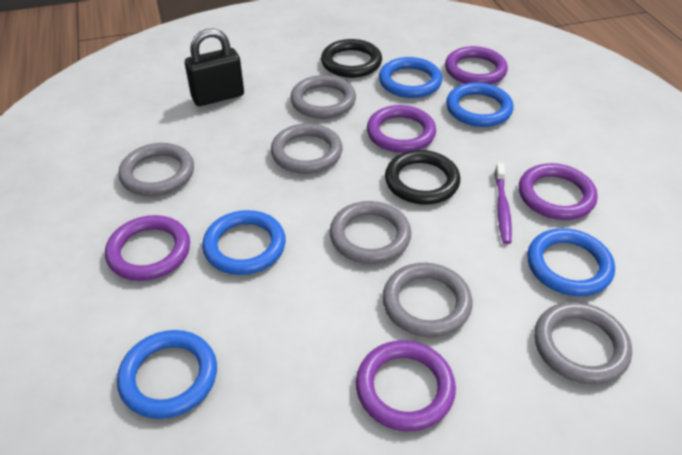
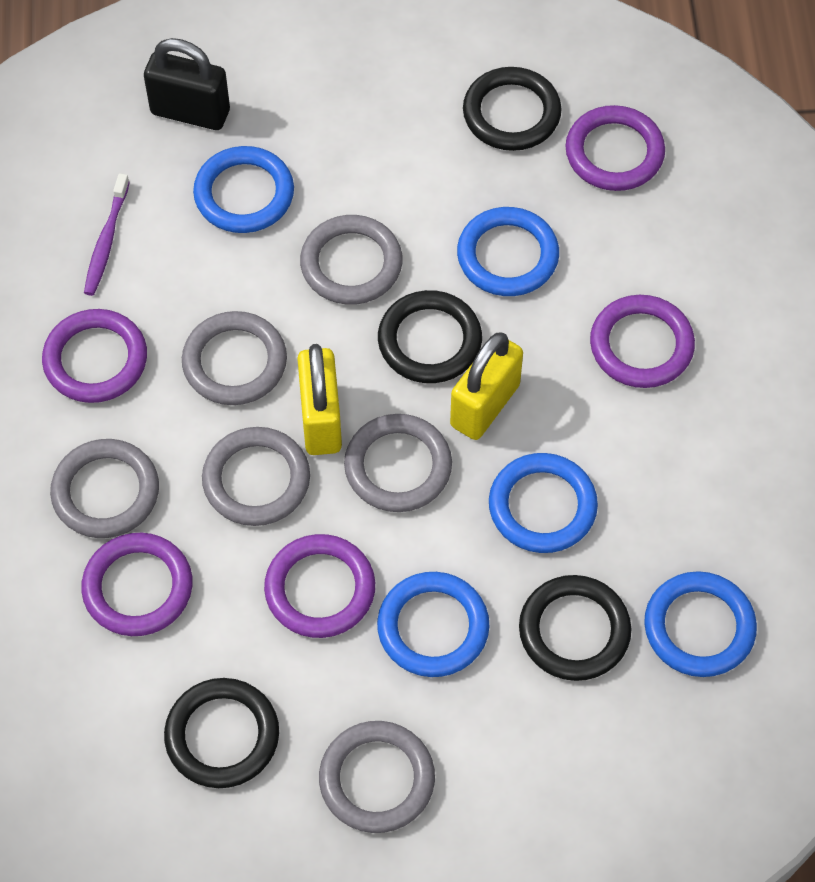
black ring: 2 -> 4
yellow padlock: 0 -> 2

